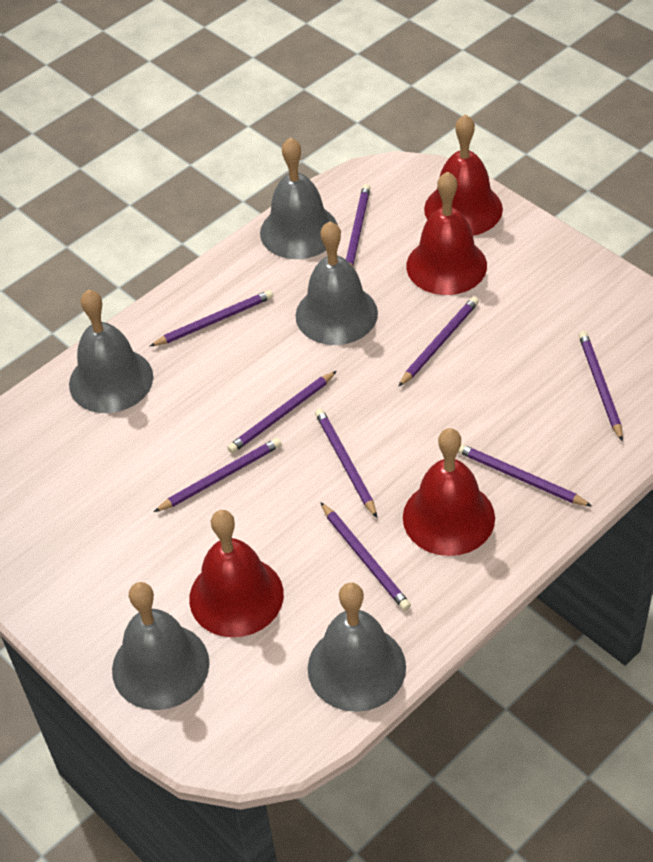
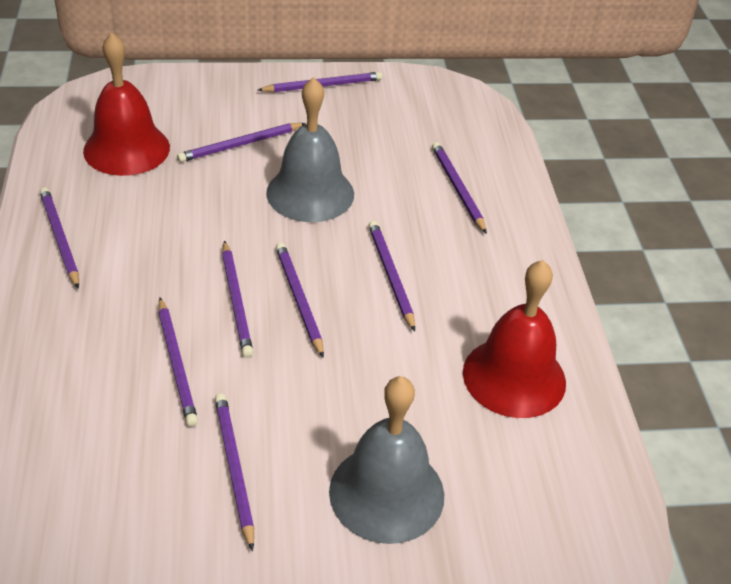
grey bell: 5 -> 2
red bell: 4 -> 2

